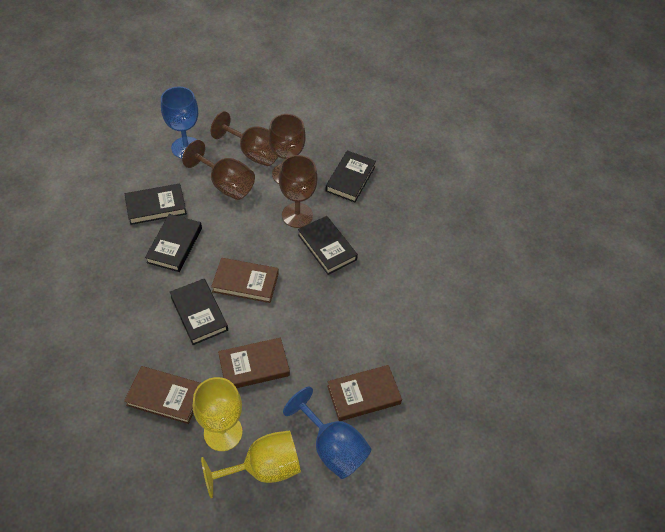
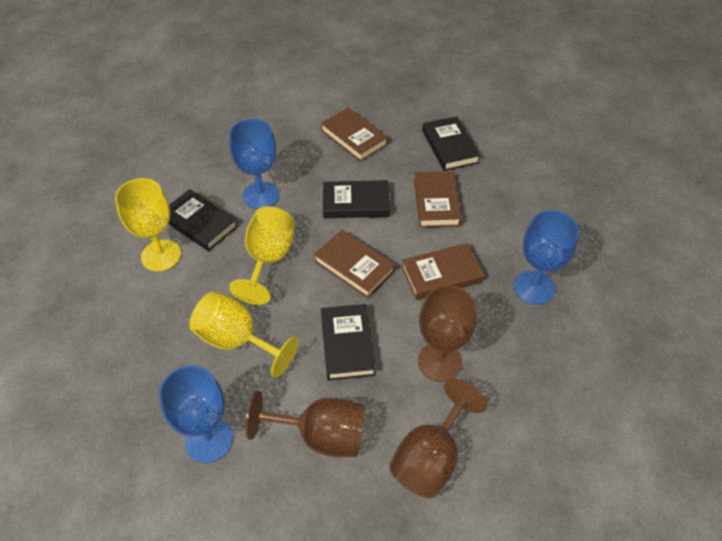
black book: 5 -> 4
blue goblet: 2 -> 3
brown goblet: 4 -> 3
yellow goblet: 2 -> 3

